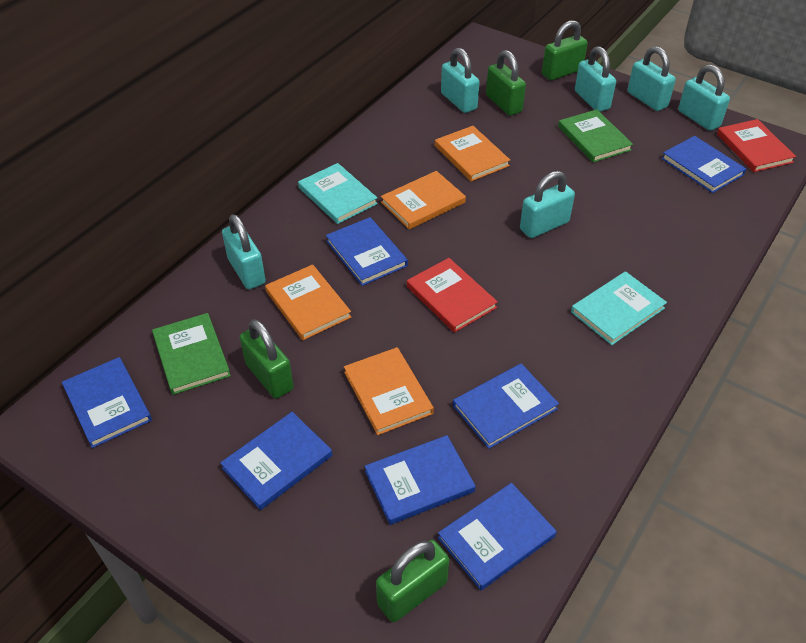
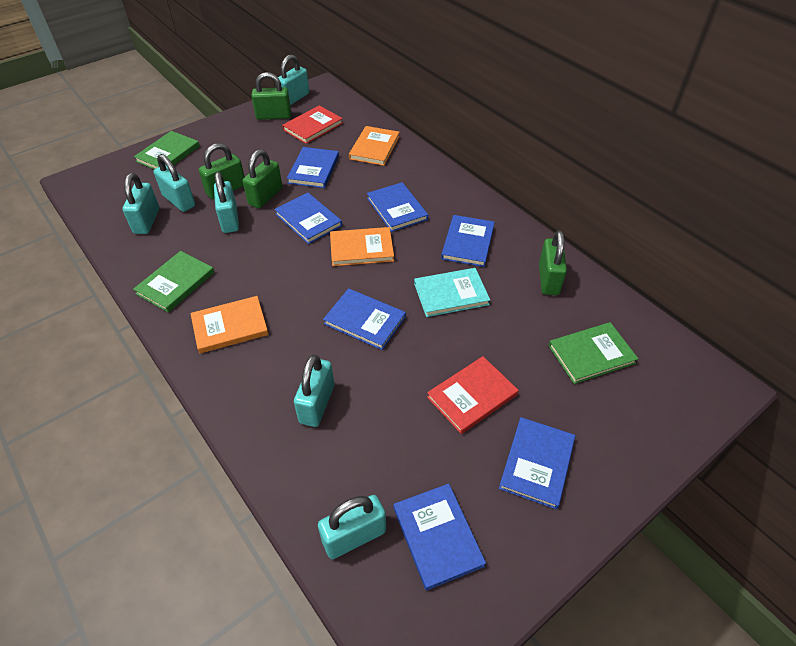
green book: 2 -> 3
orange book: 4 -> 3
turquoise book: 2 -> 1

